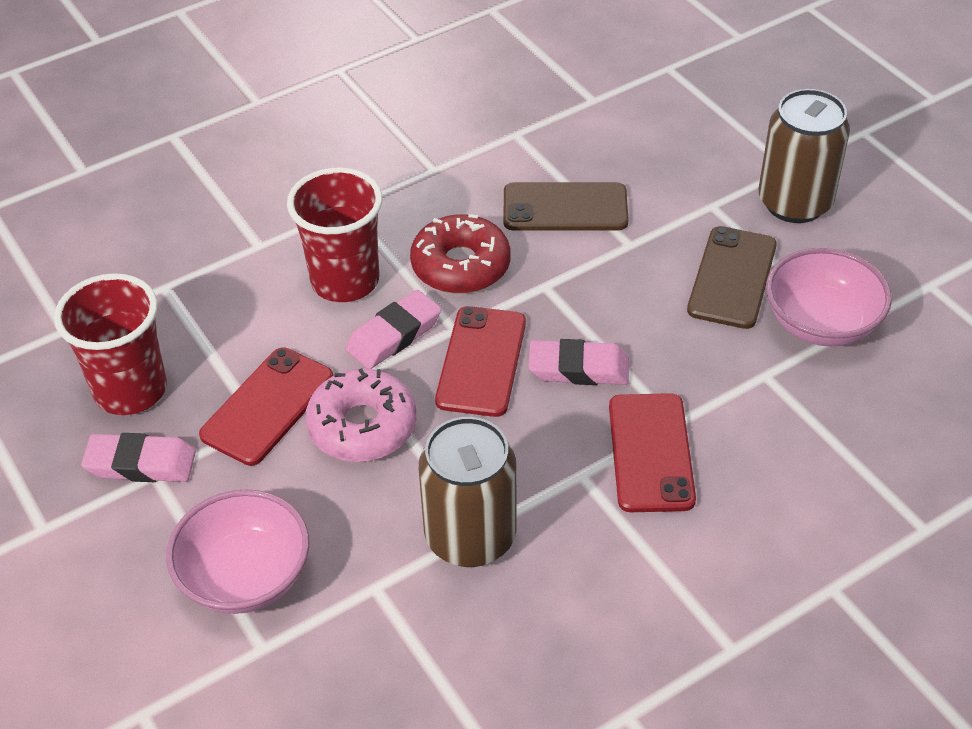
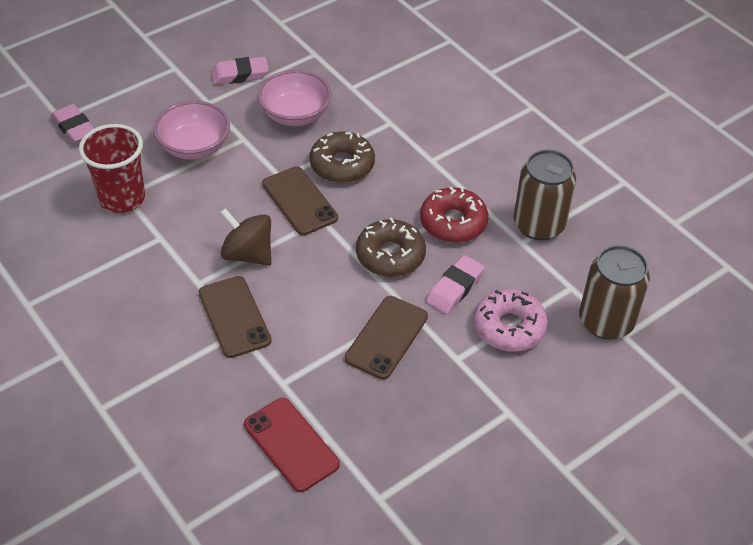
brown donut: 0 -> 2
brown phone: 2 -> 3
brown spinning top: 0 -> 1
red cup: 2 -> 1
red phone: 3 -> 1

